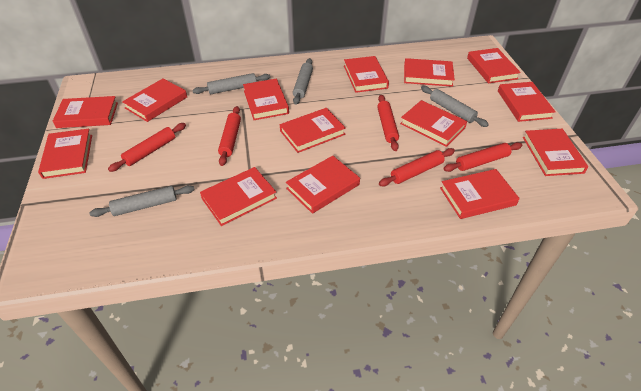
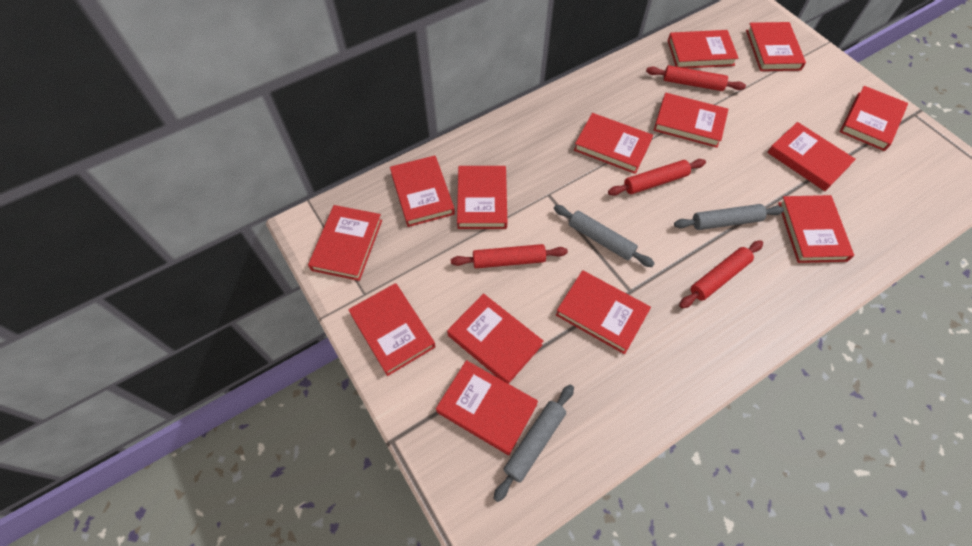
grey rolling pin: 4 -> 3
red rolling pin: 5 -> 4

